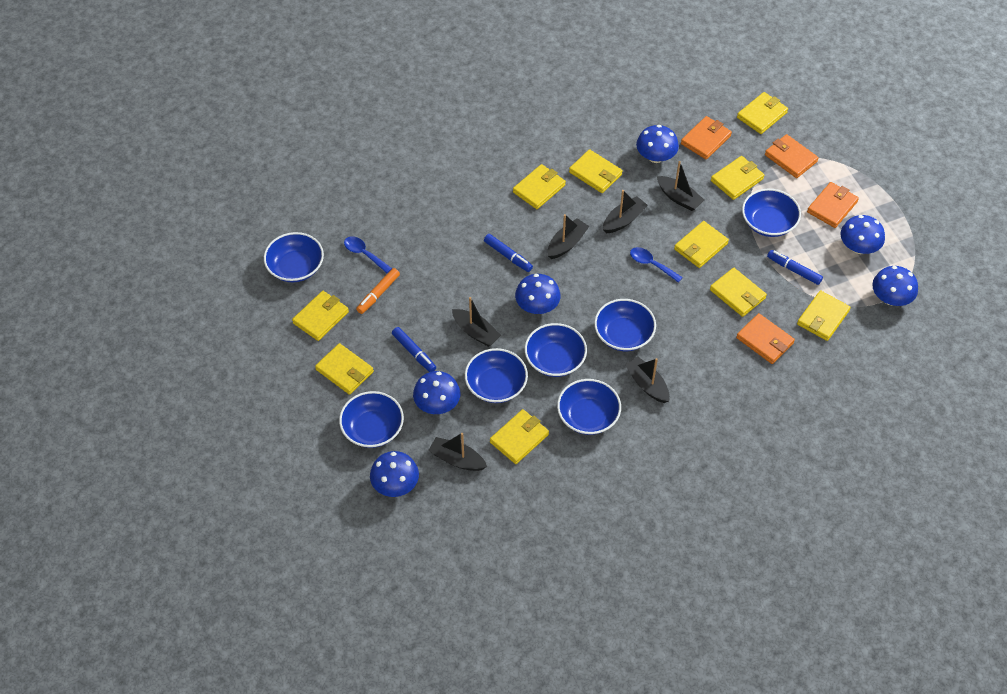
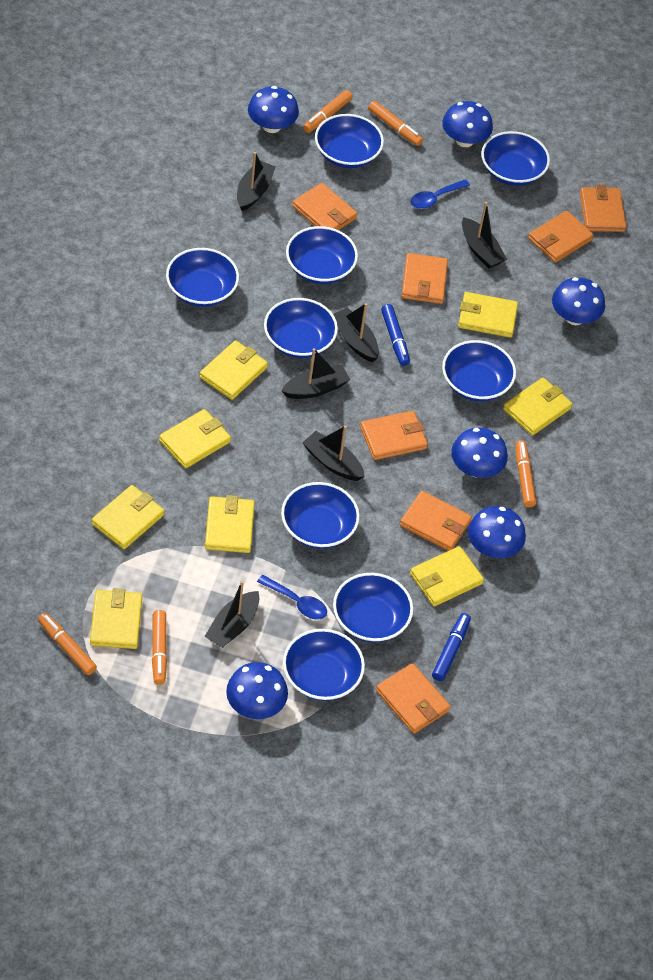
blue bowl: 7 -> 9
blue marker: 3 -> 2
orange marker: 1 -> 5
orange wallet: 4 -> 7
yellow wallet: 10 -> 8

